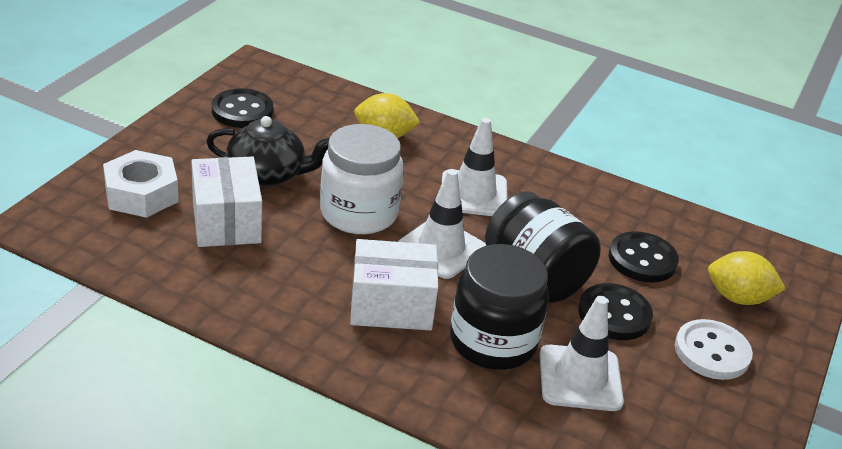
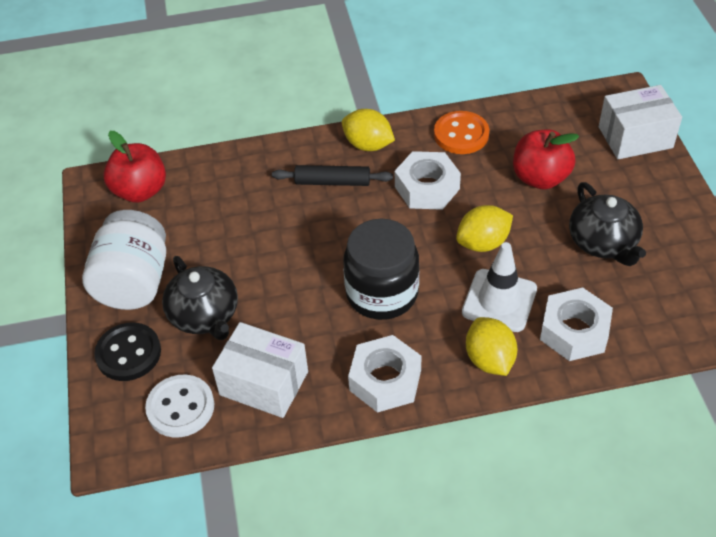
black button: 3 -> 1
black jar: 2 -> 1
black rolling pin: 0 -> 1
black teapot: 1 -> 2
orange button: 0 -> 1
red apple: 0 -> 2
white nut: 1 -> 3
white traffic cone: 3 -> 1
yellow lemon: 2 -> 3

